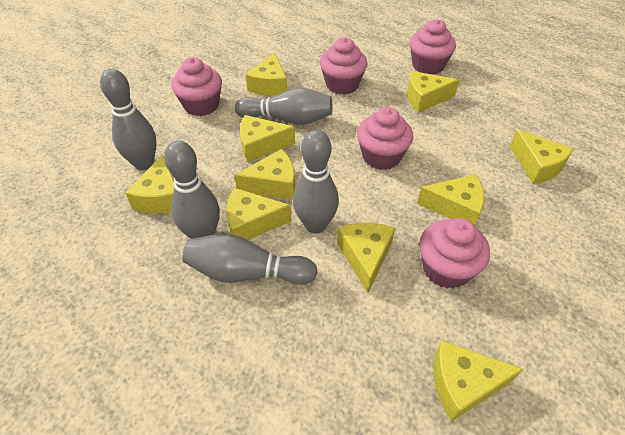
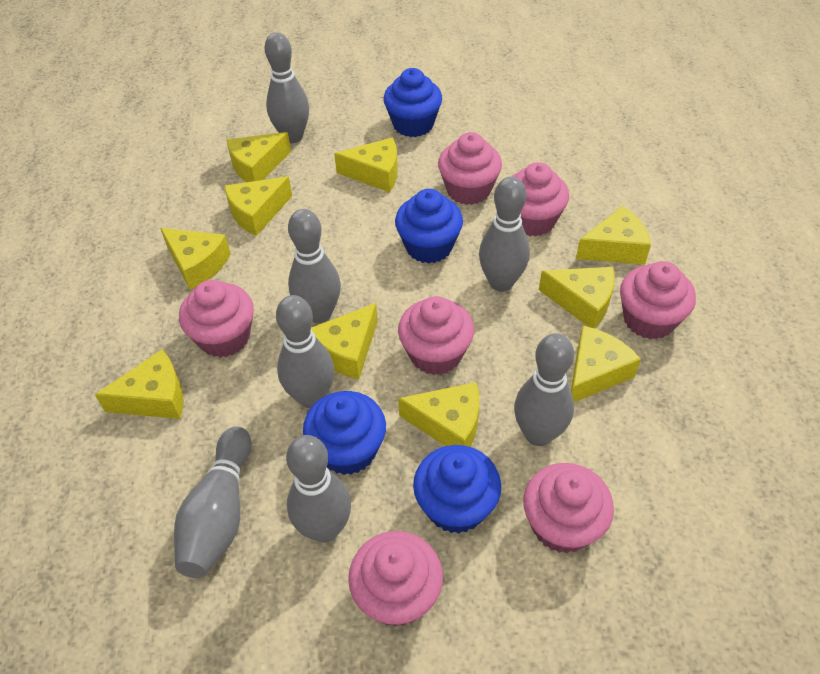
blue cupcake: 0 -> 4
grey bowling pin: 5 -> 7
pink cupcake: 5 -> 7

